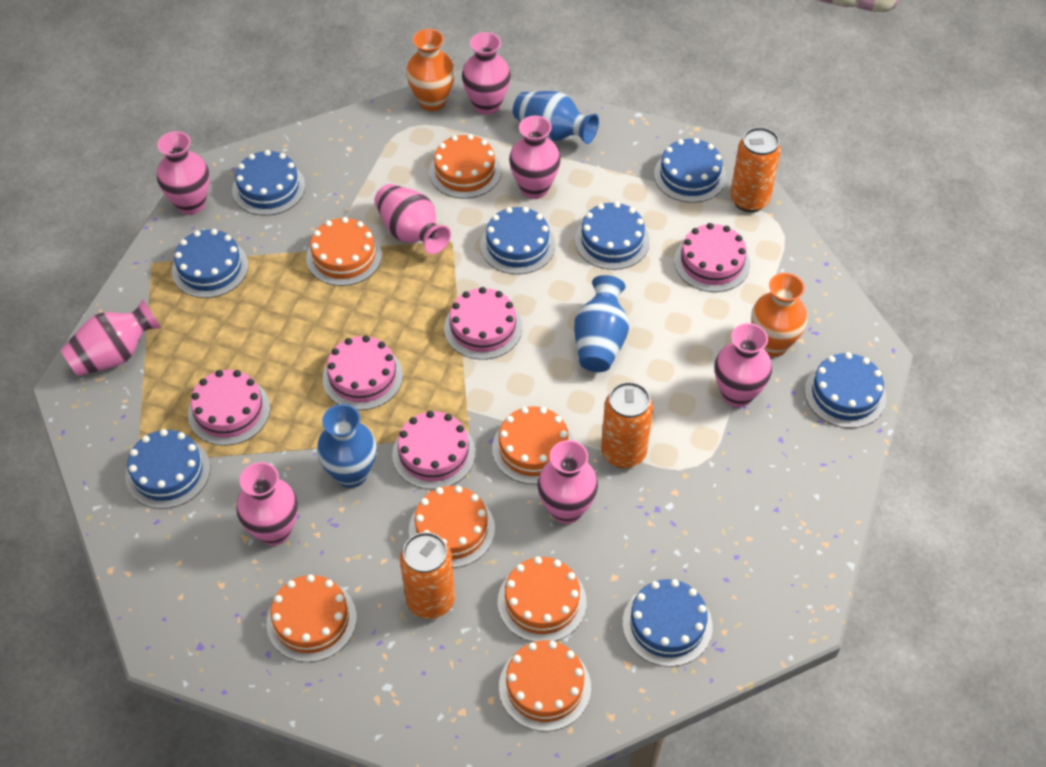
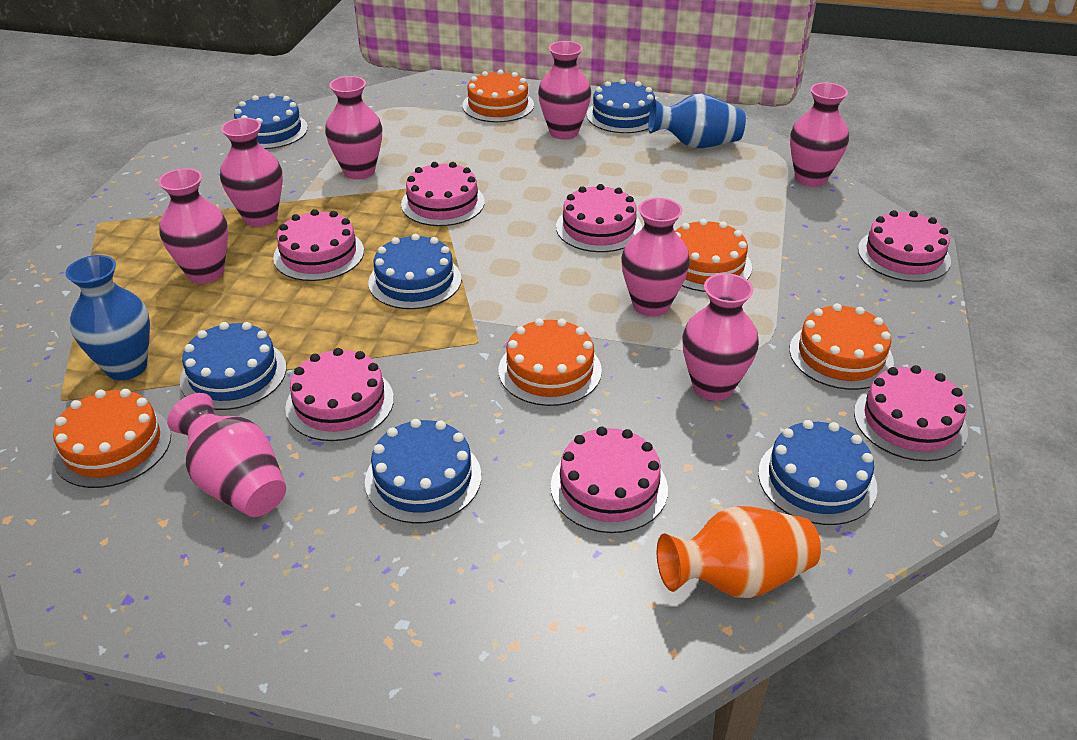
blue cake: 8 -> 6
blue vase: 3 -> 2
orange cake: 7 -> 5
orange can: 3 -> 0
orange vase: 2 -> 1
pink cake: 5 -> 7

